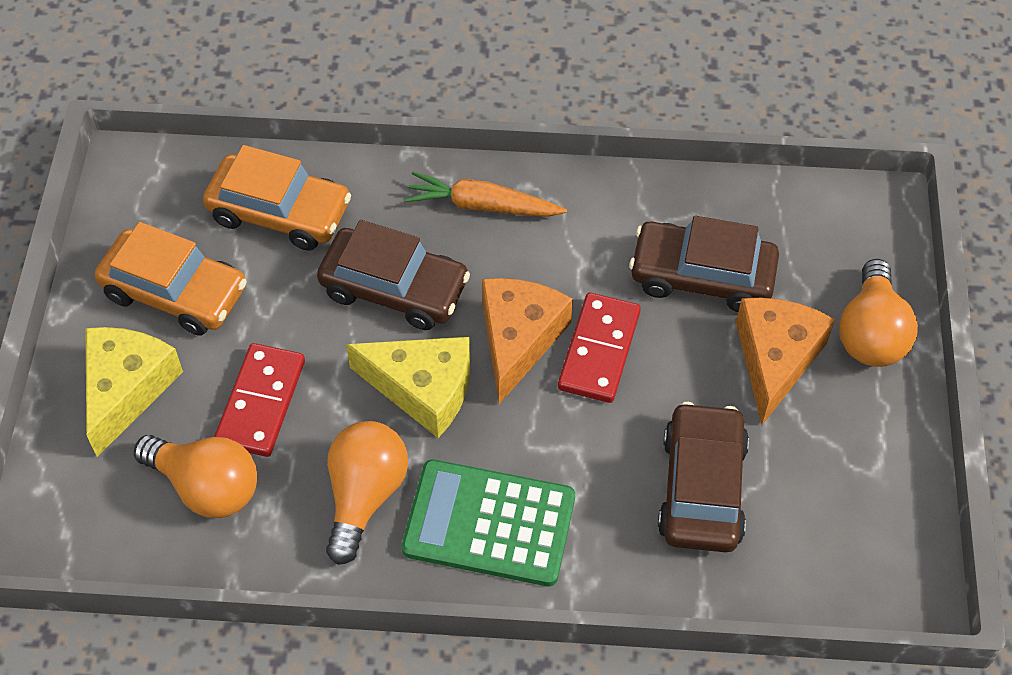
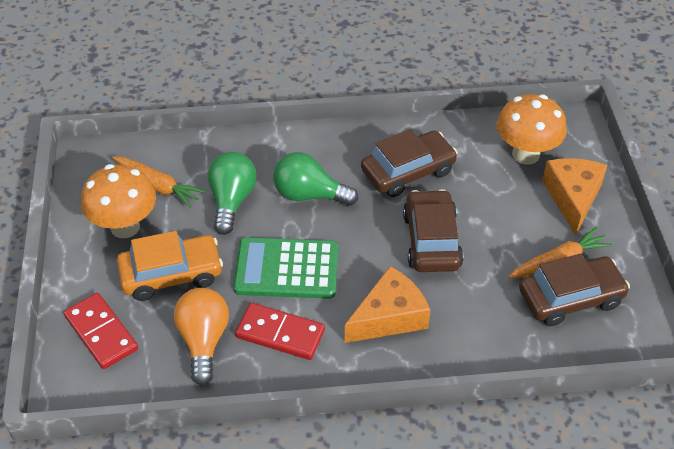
green light bulb: 0 -> 2
orange car: 2 -> 1
orange carrot: 1 -> 2
orange light bulb: 3 -> 1
orange mushroom: 0 -> 2
yellow cheese: 2 -> 0

